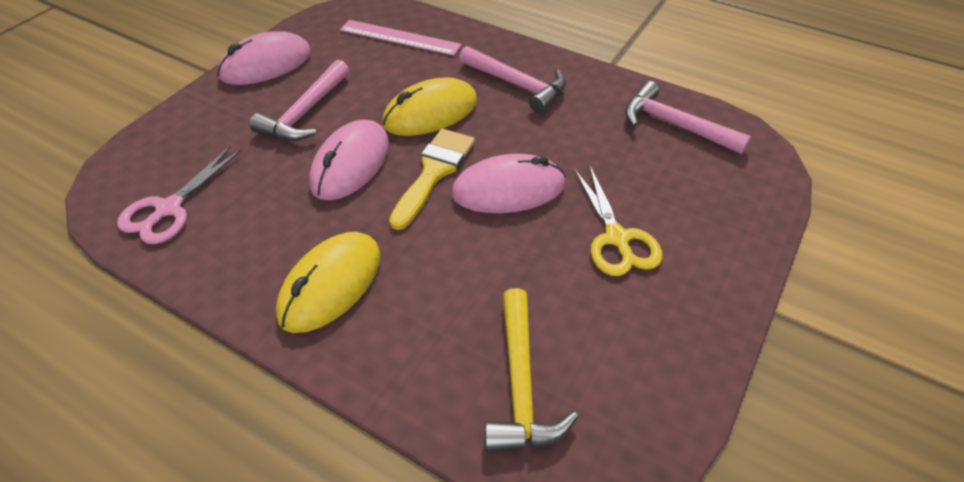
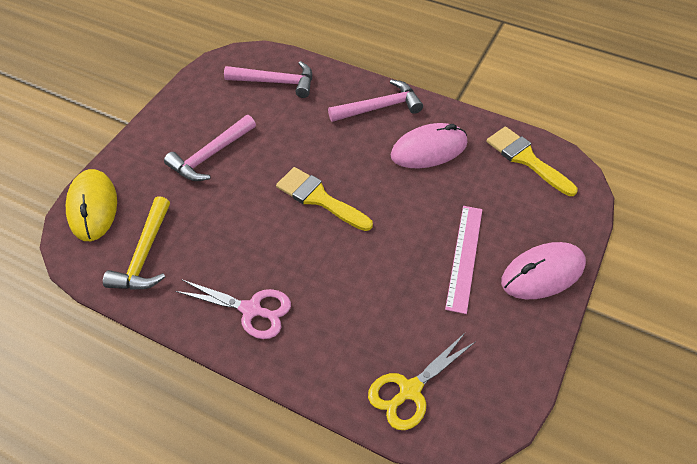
pink mouse: 3 -> 2
yellow brush: 1 -> 2
yellow mouse: 2 -> 1

